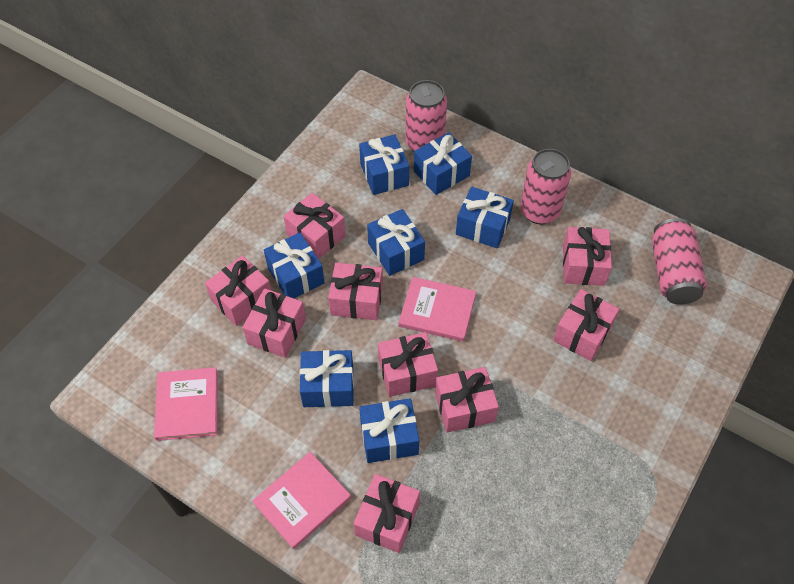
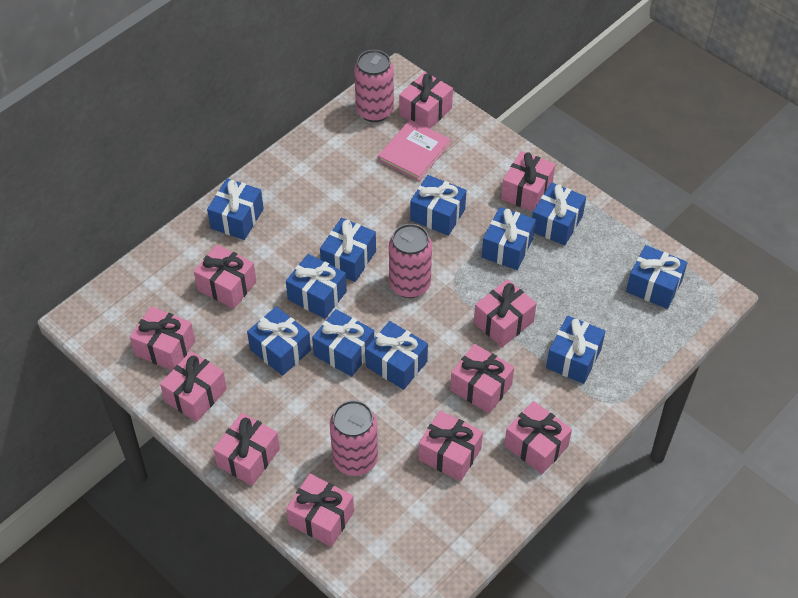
blue gift: 7 -> 11
pink book: 3 -> 1
pink gift: 9 -> 11

